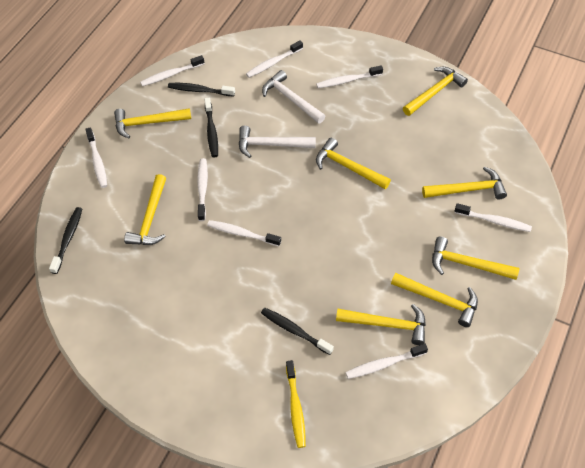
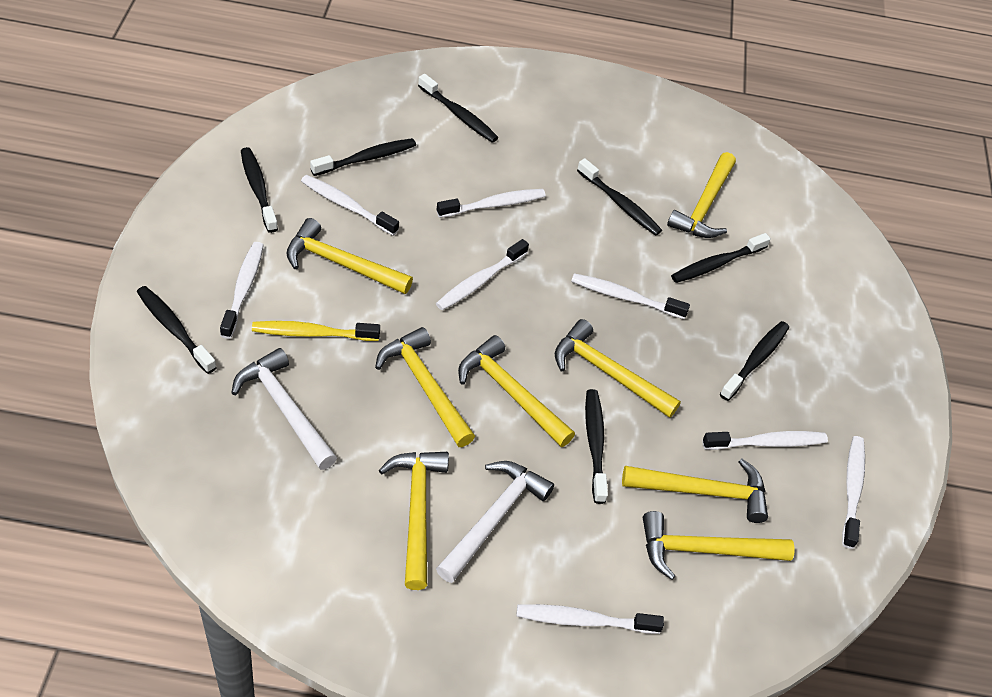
black toothbrush: 4 -> 8

